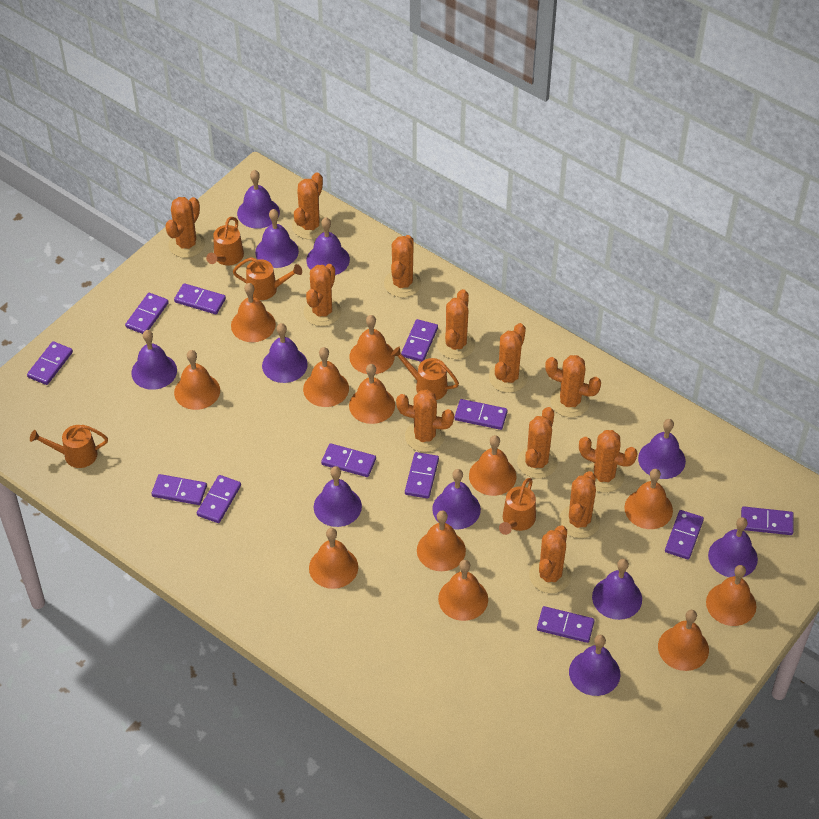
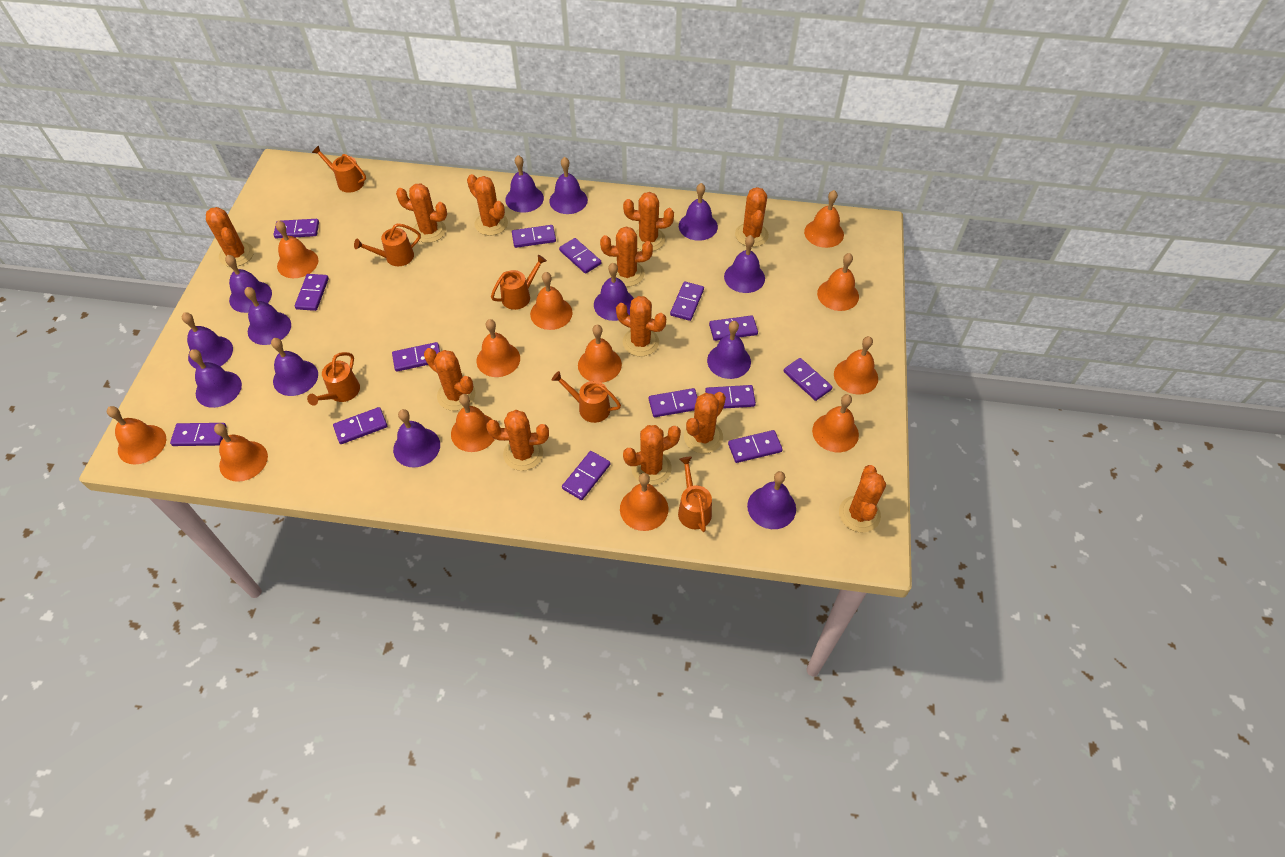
orange watering can: 5 -> 6
purple bell: 11 -> 13
purple domino: 12 -> 14

